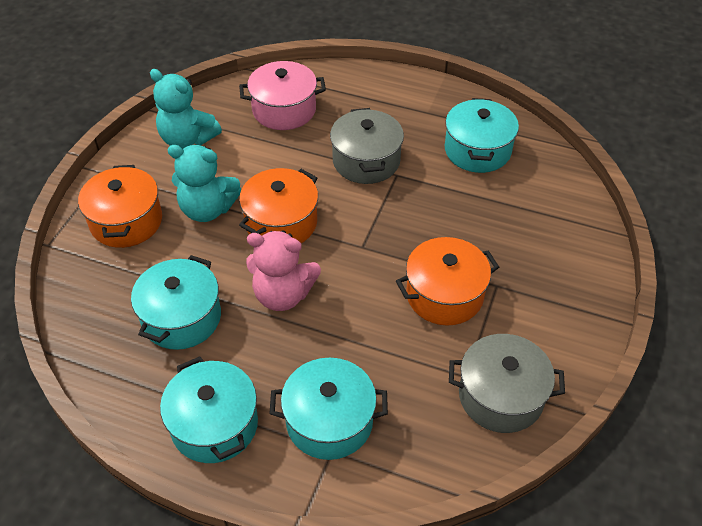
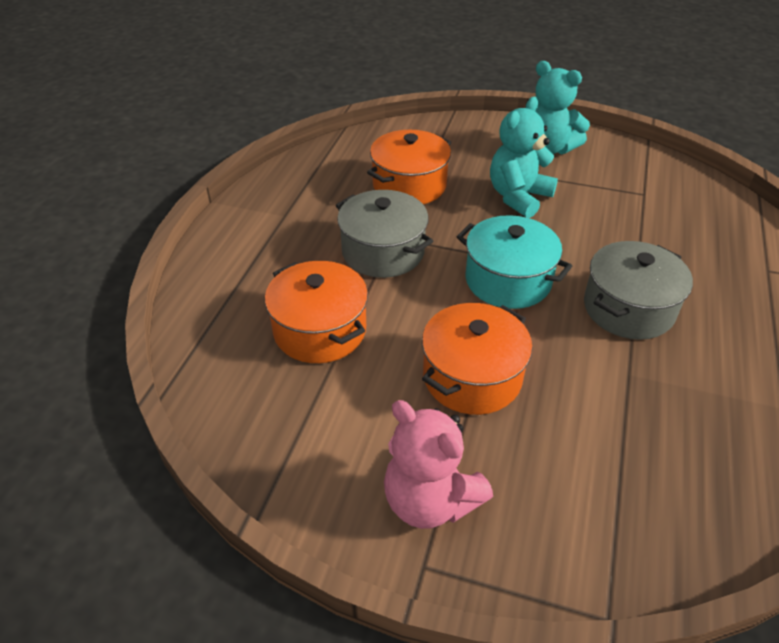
pink pot: 1 -> 0
turquoise pot: 4 -> 1

